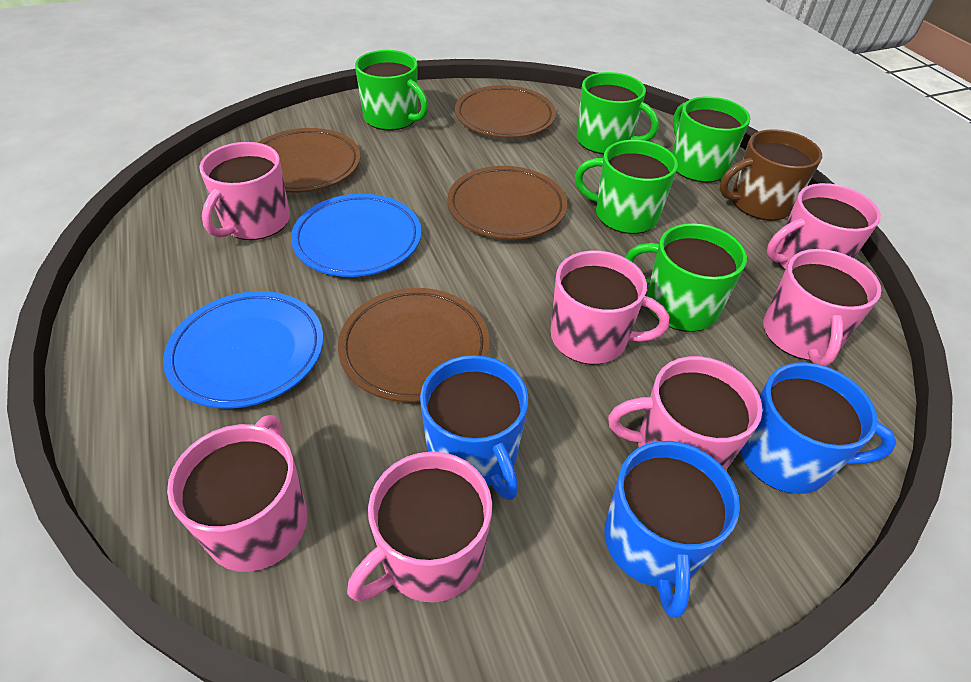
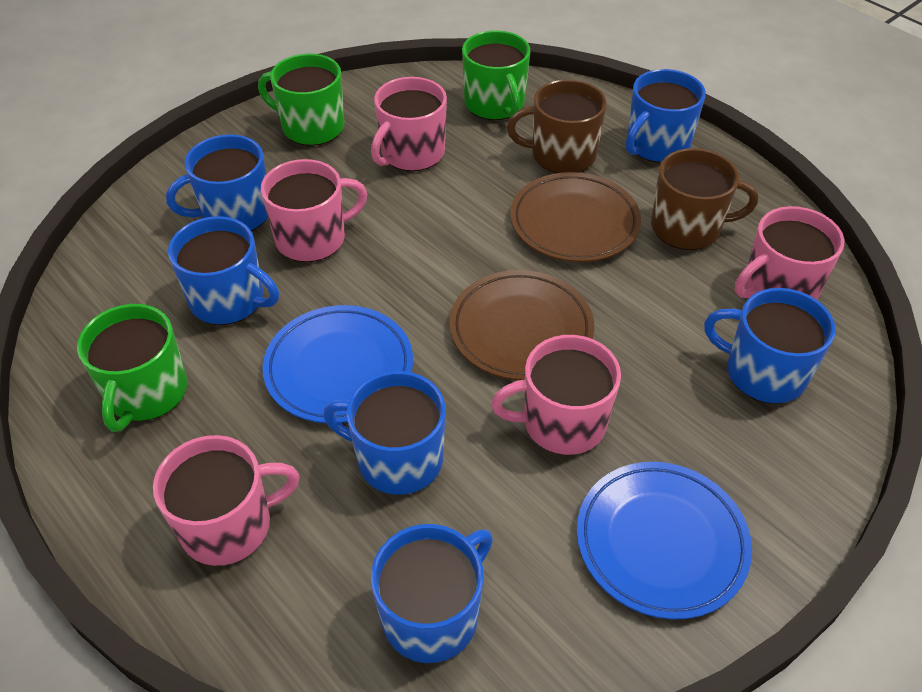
blue mug: 3 -> 6
brown mug: 1 -> 2
brown plate: 4 -> 2
green mug: 5 -> 3
pink mug: 7 -> 5

